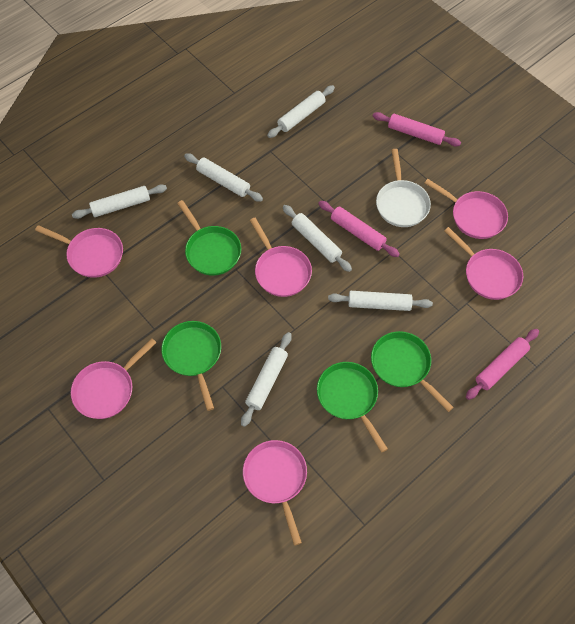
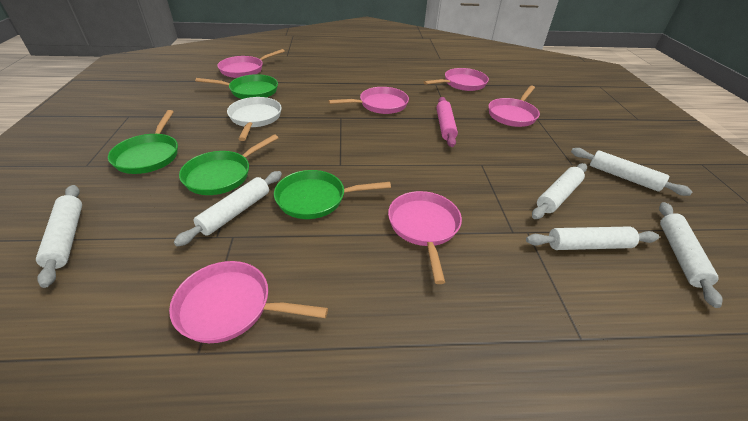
pink rolling pin: 3 -> 1

